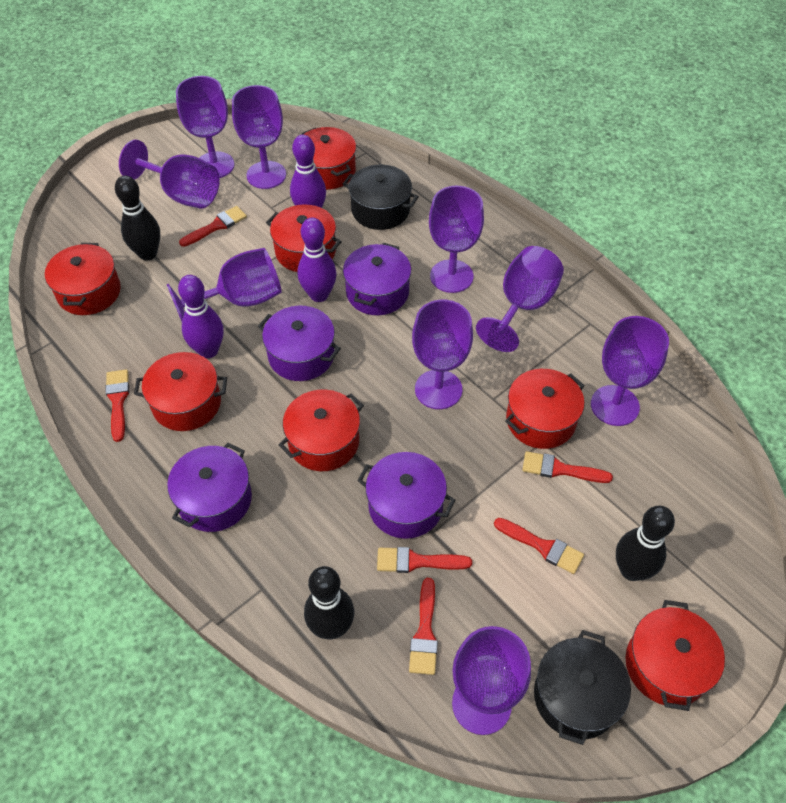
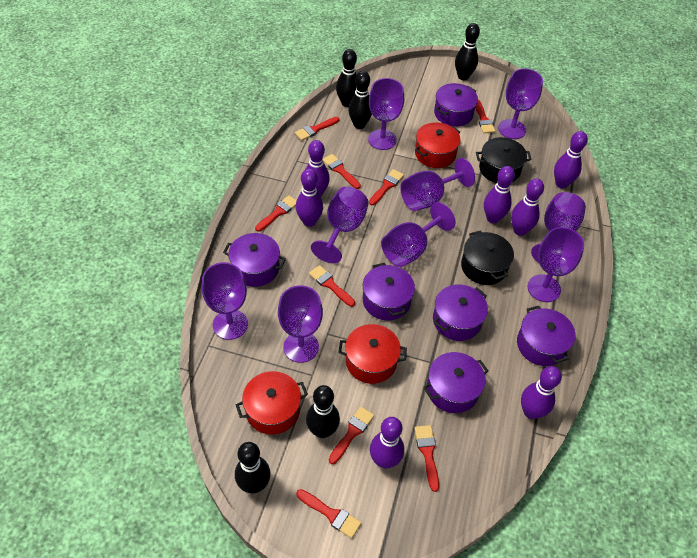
black bowling pin: 3 -> 5
purple bowling pin: 3 -> 7
purple pot: 4 -> 6
red brush: 6 -> 9
red pot: 7 -> 3

